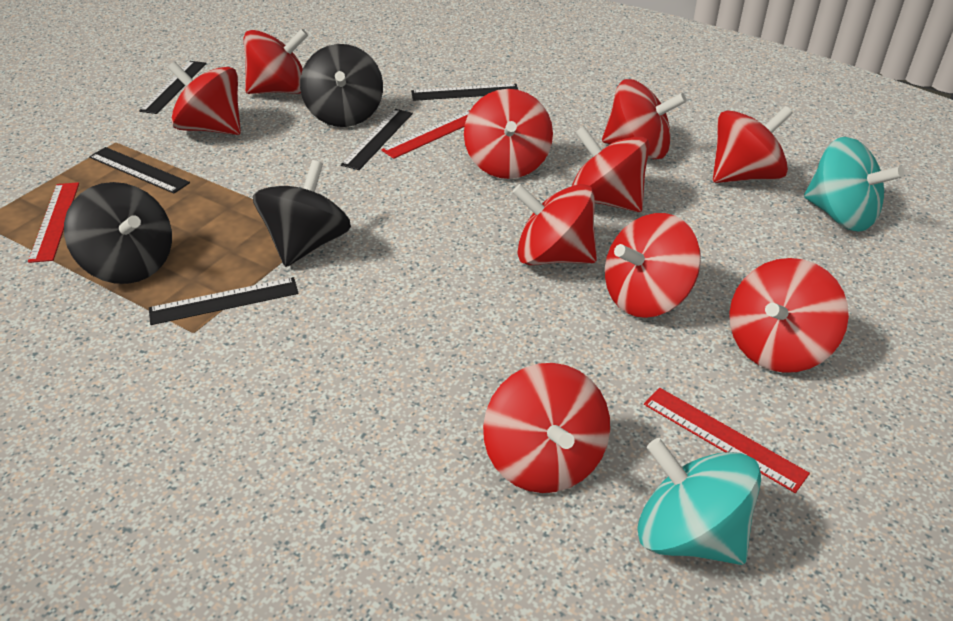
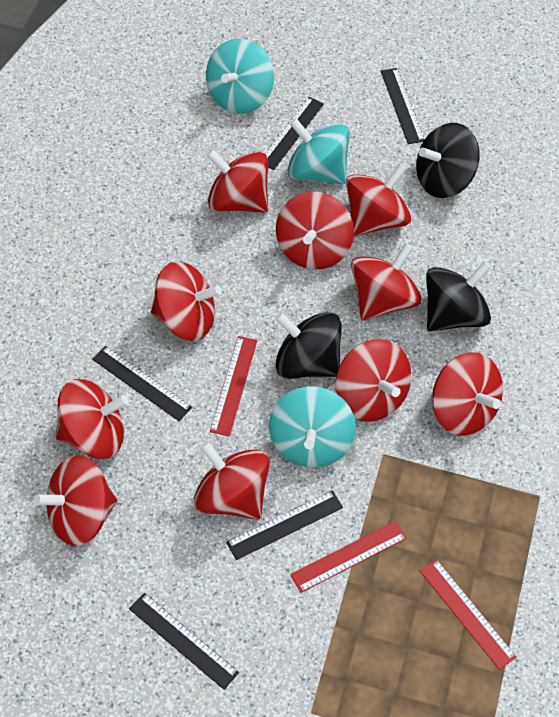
turquoise spinning top: 2 -> 3

